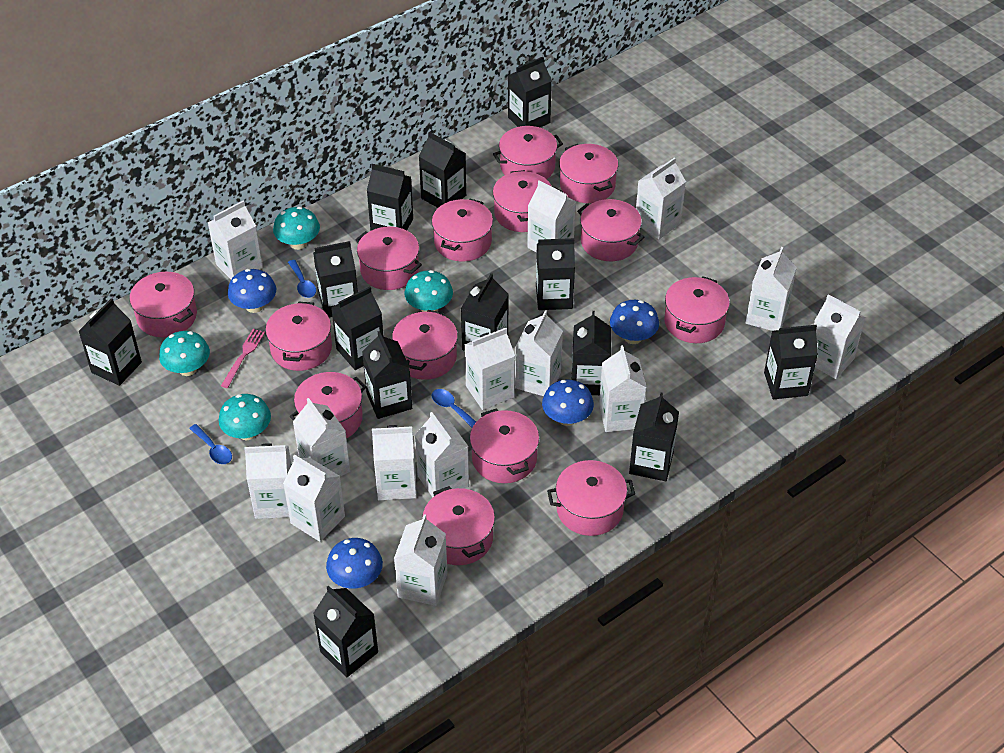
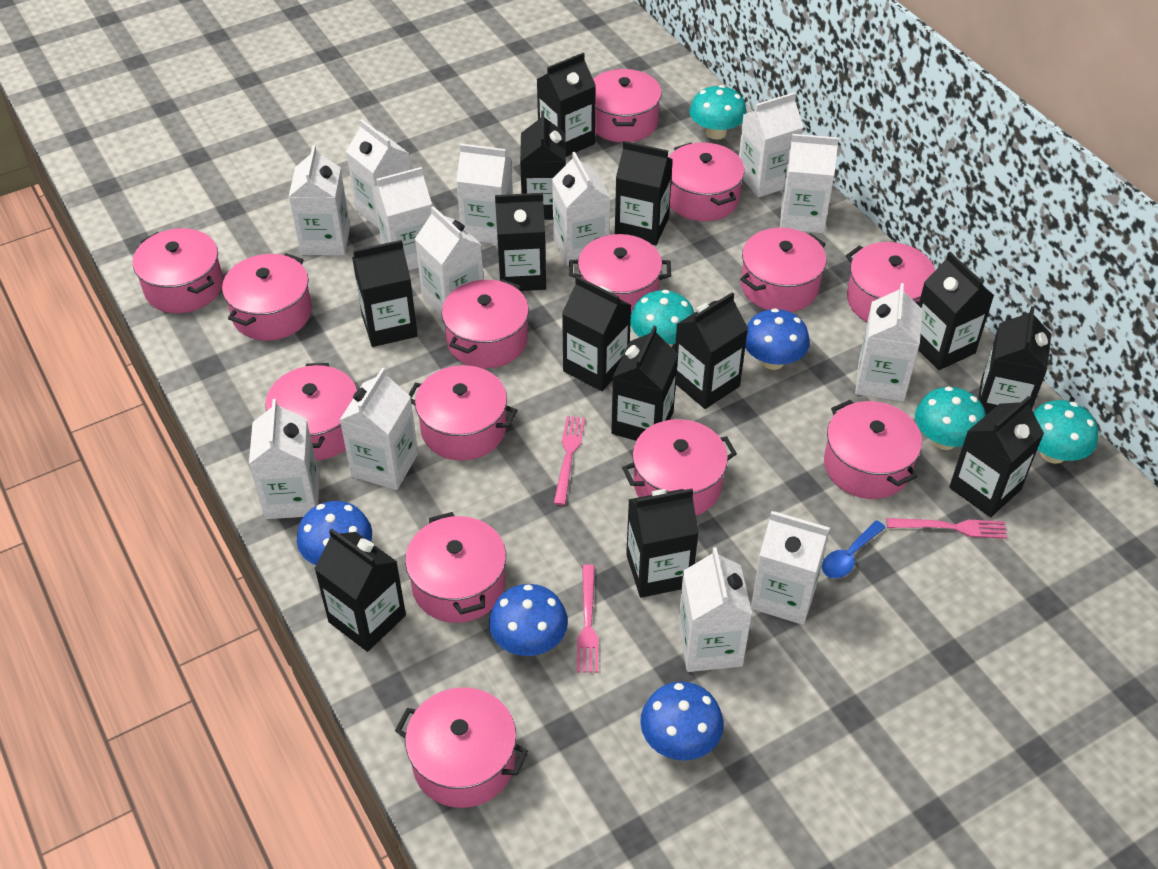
blue spoon: 3 -> 1
pink fork: 1 -> 3
white carton: 14 -> 13

